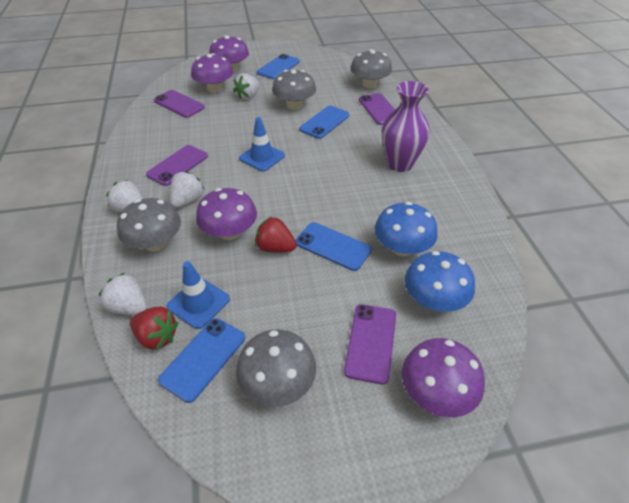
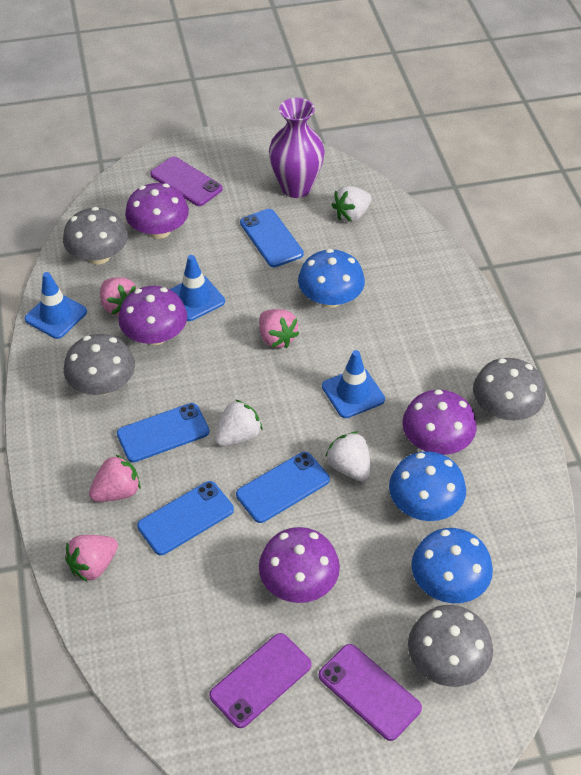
blue mushroom: 2 -> 3
blue traffic cone: 2 -> 3
pink strawberry: 0 -> 4
purple phone: 4 -> 3
red strawberry: 2 -> 0
white strawberry: 4 -> 3

